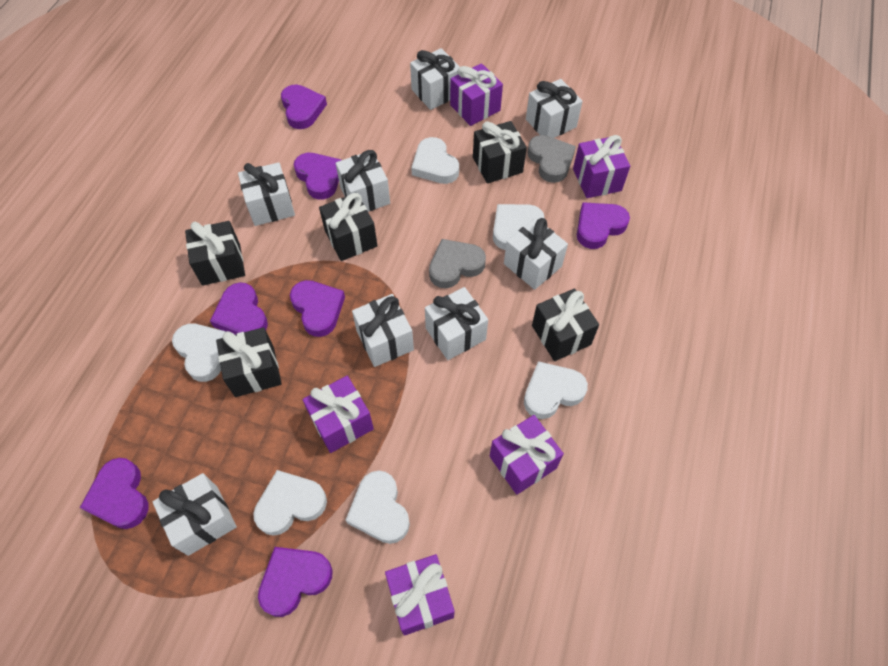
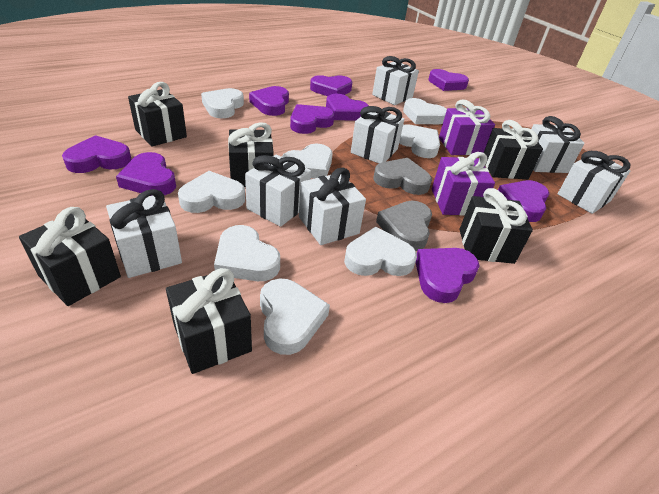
black gift: 5 -> 6
purple gift: 5 -> 2
purple heart: 7 -> 9
white gift: 8 -> 7
white heart: 6 -> 8

